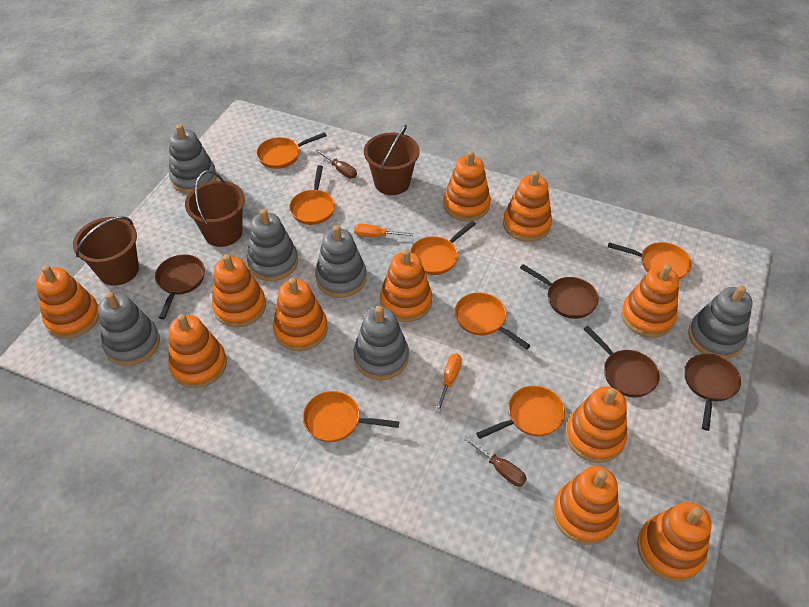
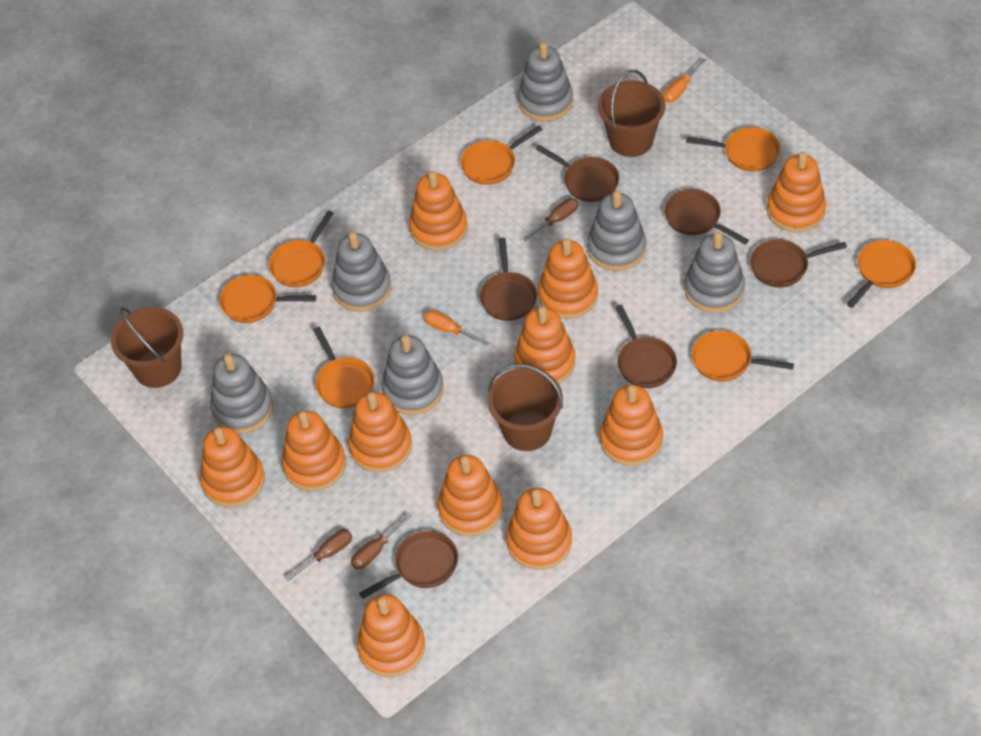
brown pan: 4 -> 6
brown screwdriver: 2 -> 3

